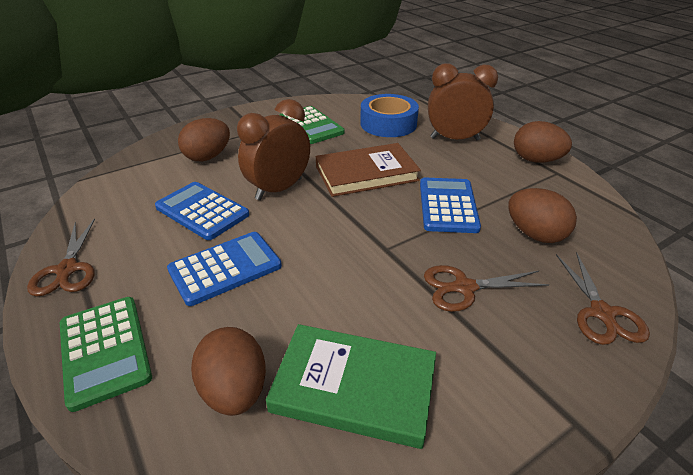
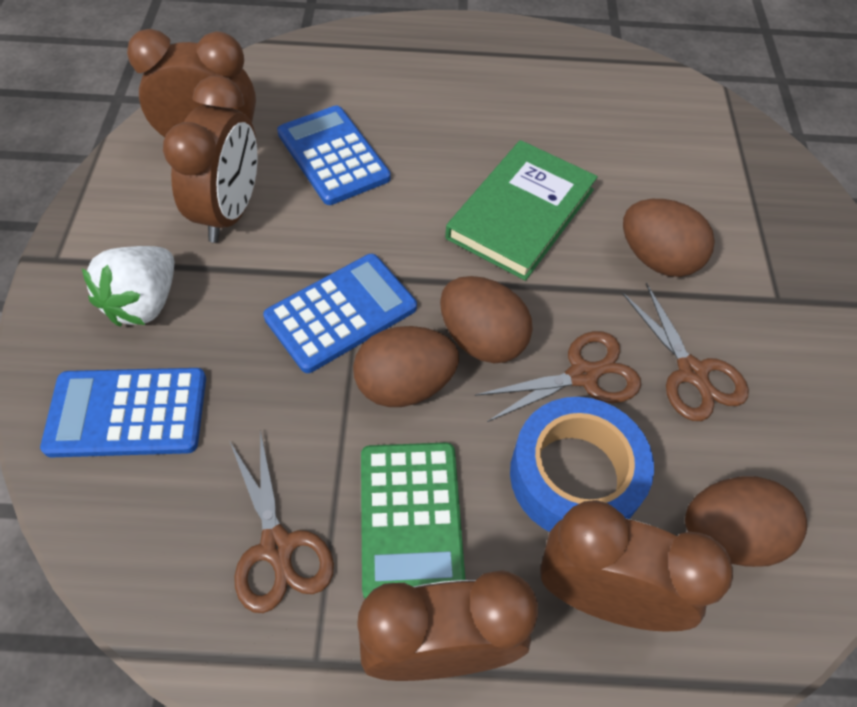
brown book: 1 -> 0
brown clock: 2 -> 4
green calculator: 2 -> 1
white strawberry: 0 -> 1

